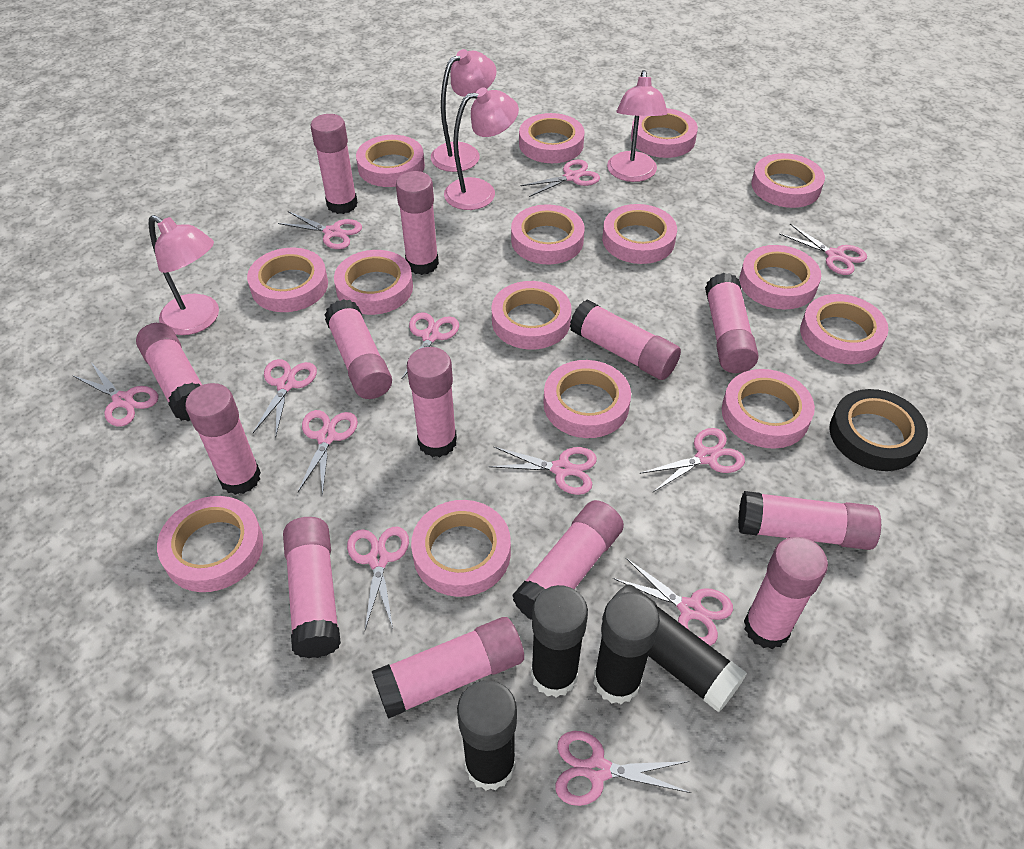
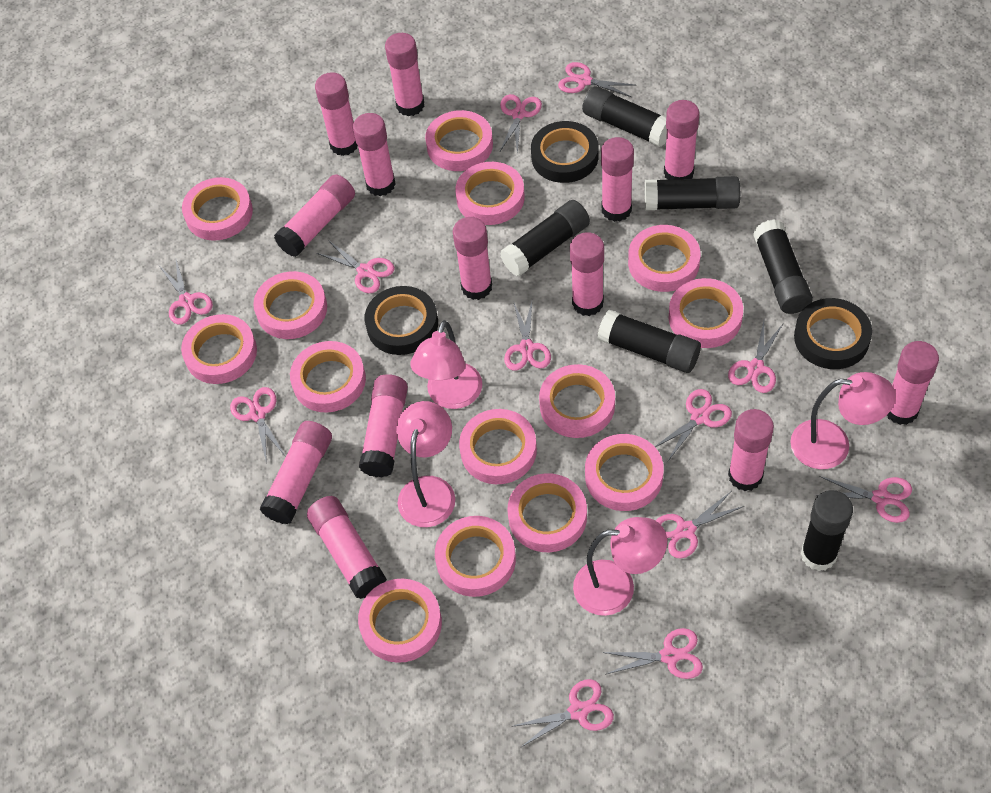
black glue stick: 4 -> 6
black tape: 1 -> 3
pink tape: 15 -> 14

